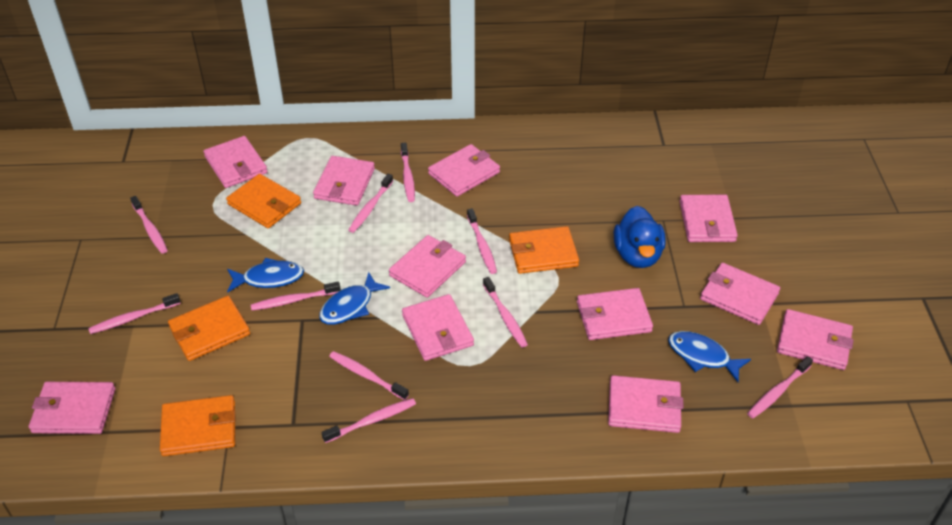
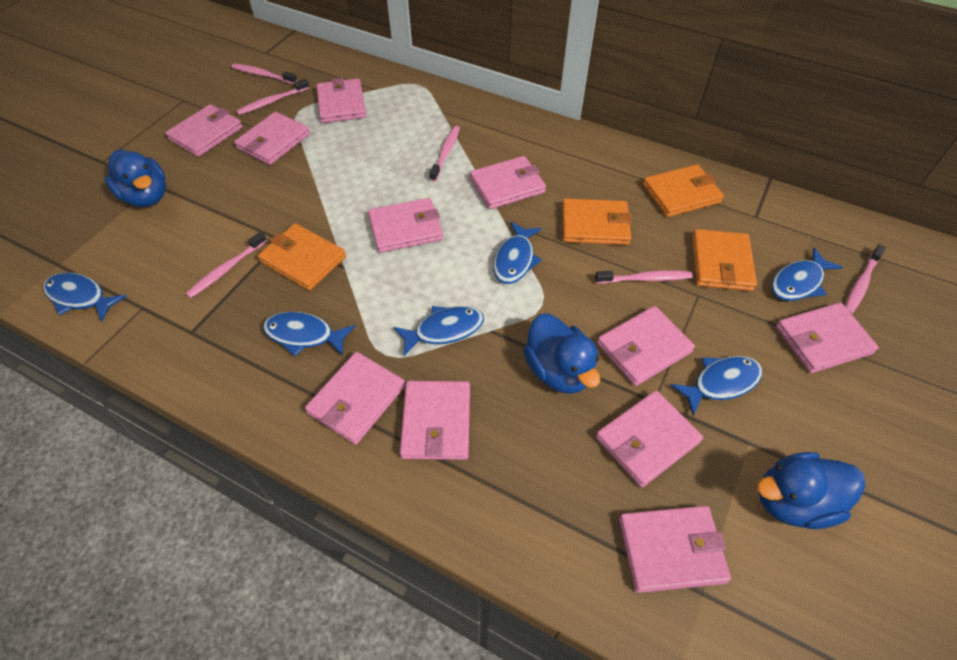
blue duck: 1 -> 3
blue fish: 3 -> 6
pink toothbrush: 10 -> 6

